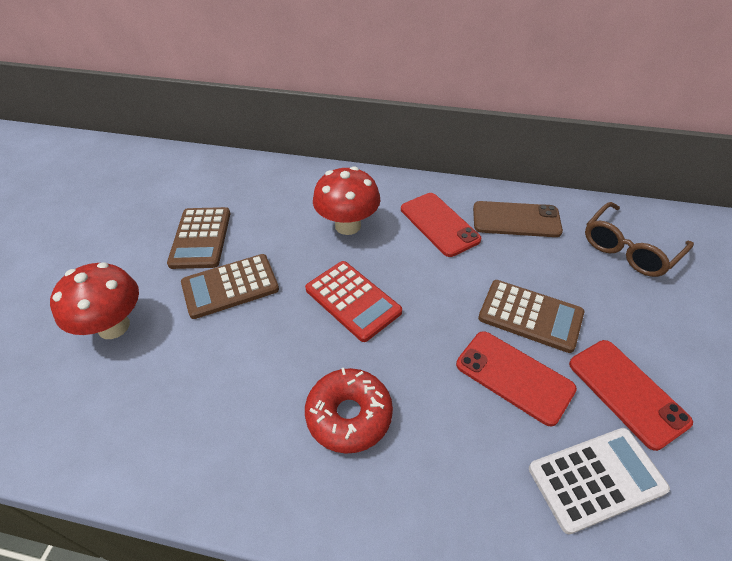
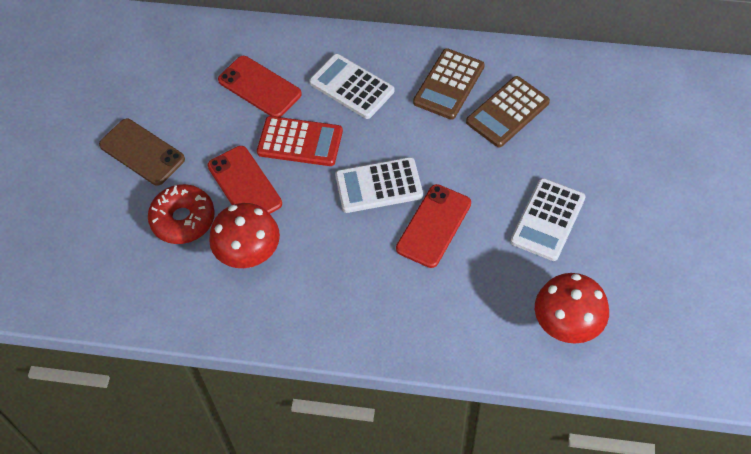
brown calculator: 3 -> 2
brown glasses: 1 -> 0
white calculator: 1 -> 3

